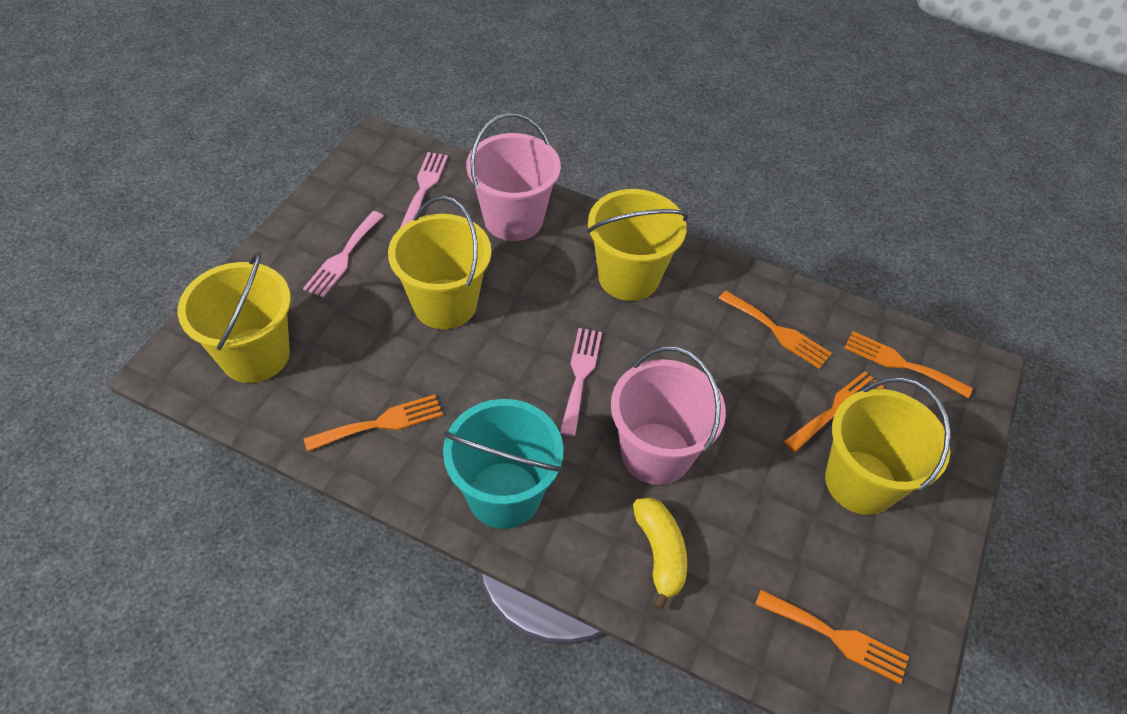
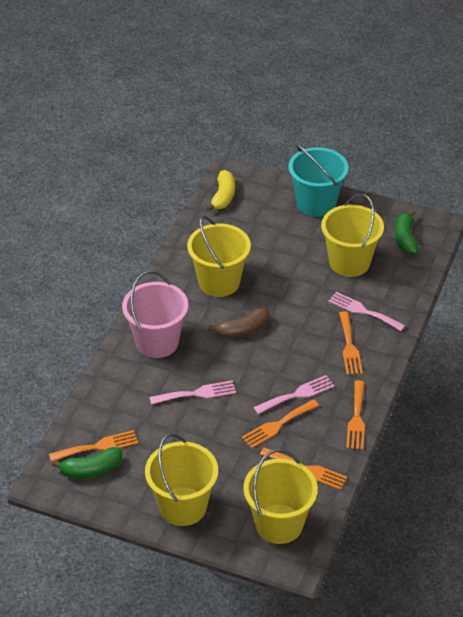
brown banana: 0 -> 1
green banana: 0 -> 2
pink bucket: 2 -> 1

